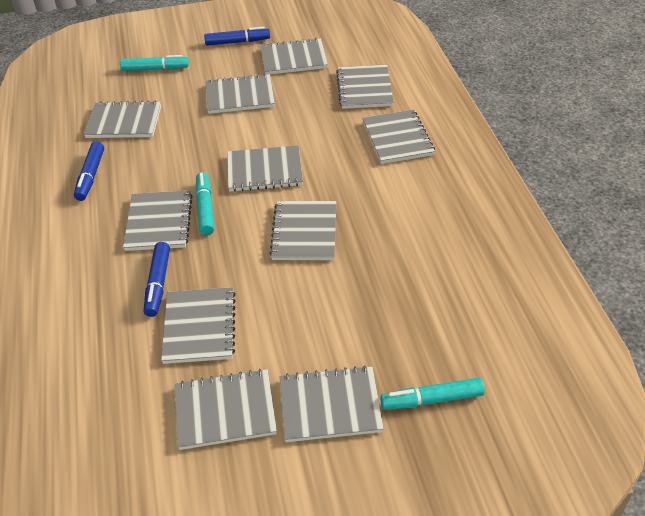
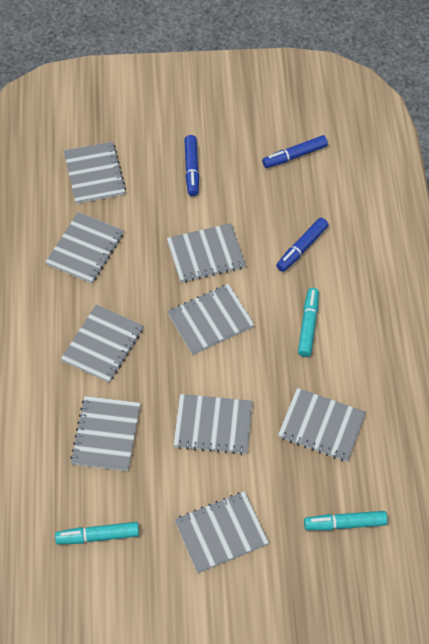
grey notebook: 11 -> 9

